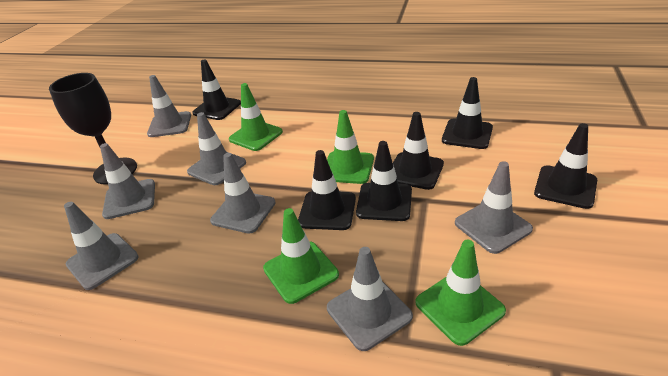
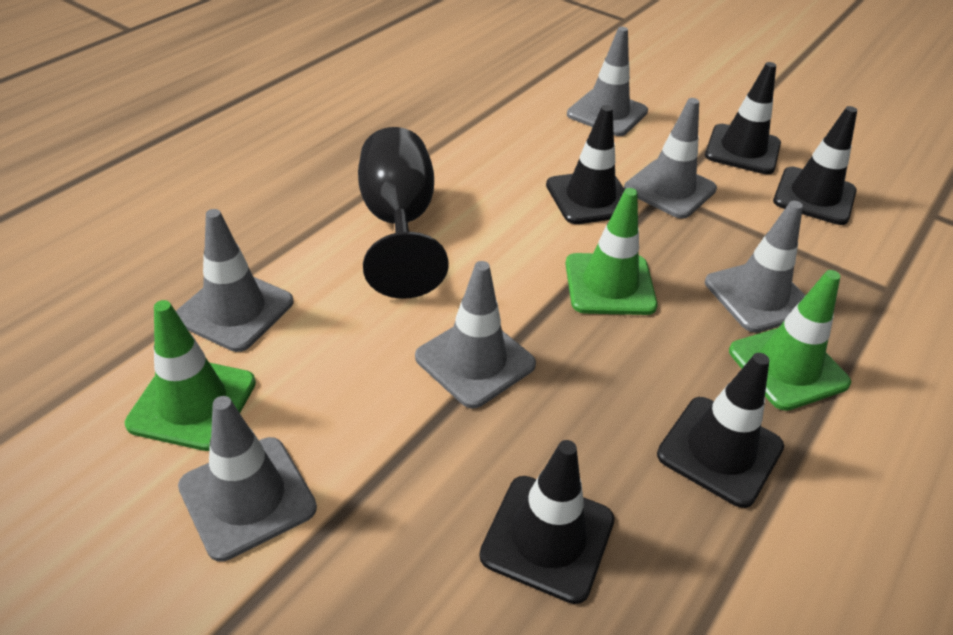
black traffic cone: 6 -> 5
green traffic cone: 4 -> 3
grey traffic cone: 7 -> 6

